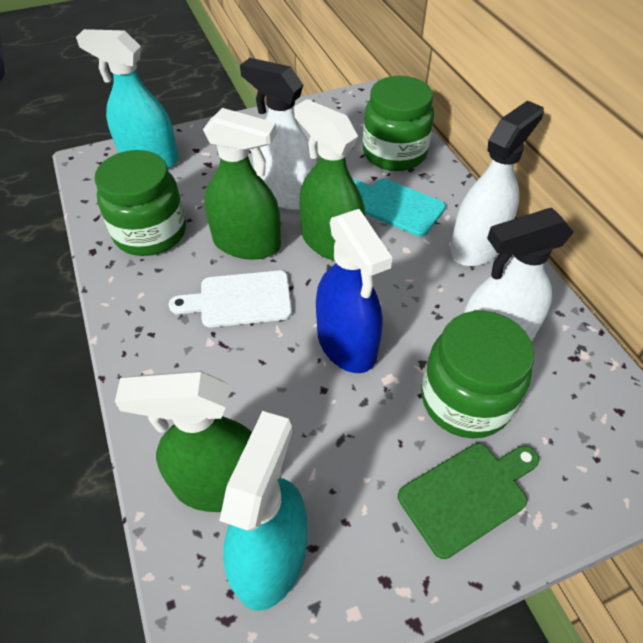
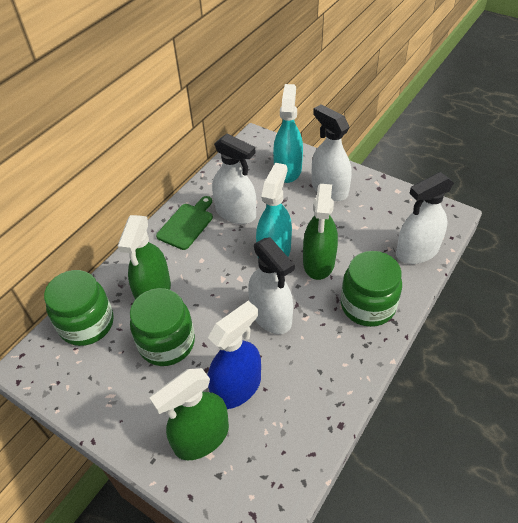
turquoise cutting board: 1 -> 0
white cutting board: 1 -> 0
white spray bottle: 3 -> 4

